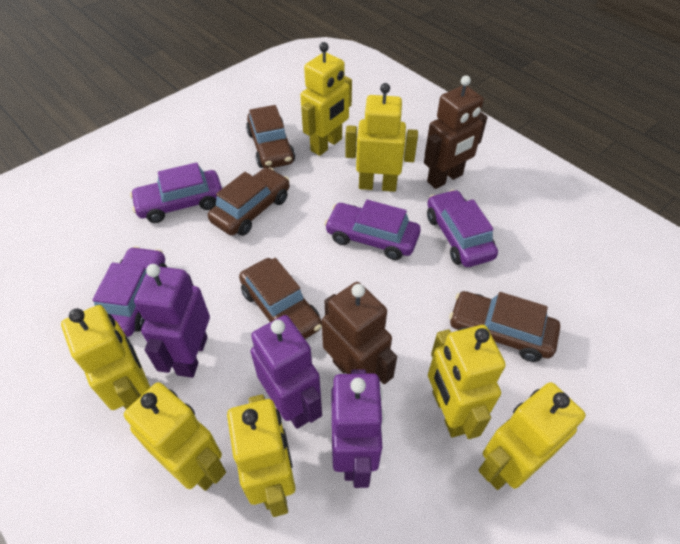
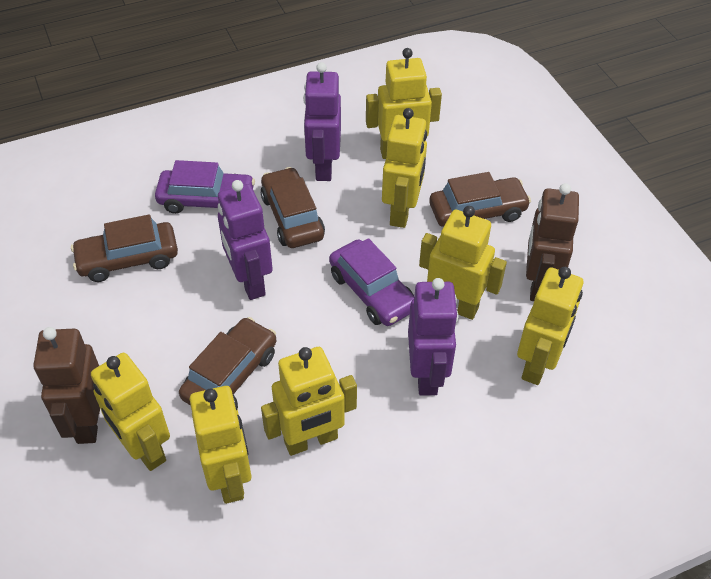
purple car: 4 -> 2

